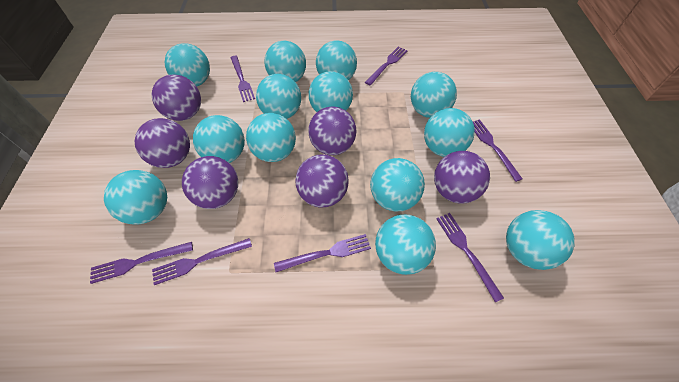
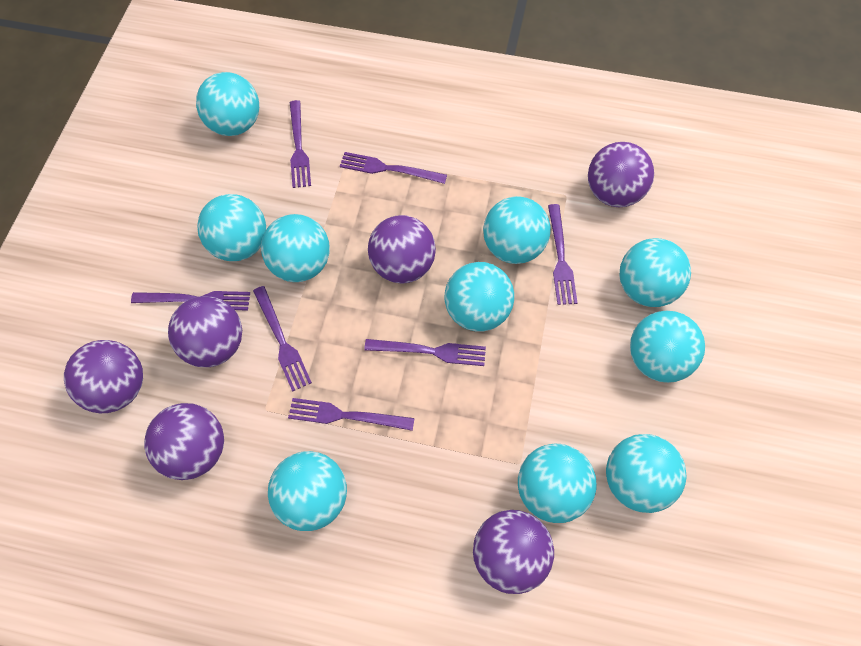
turquoise ball: 13 -> 10

